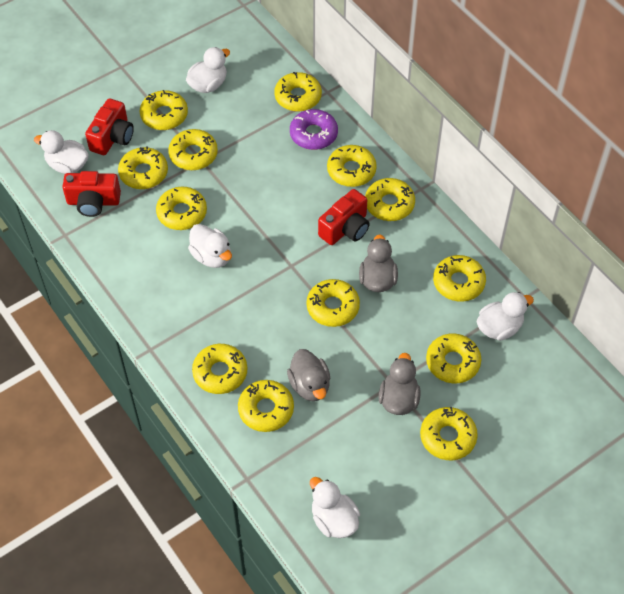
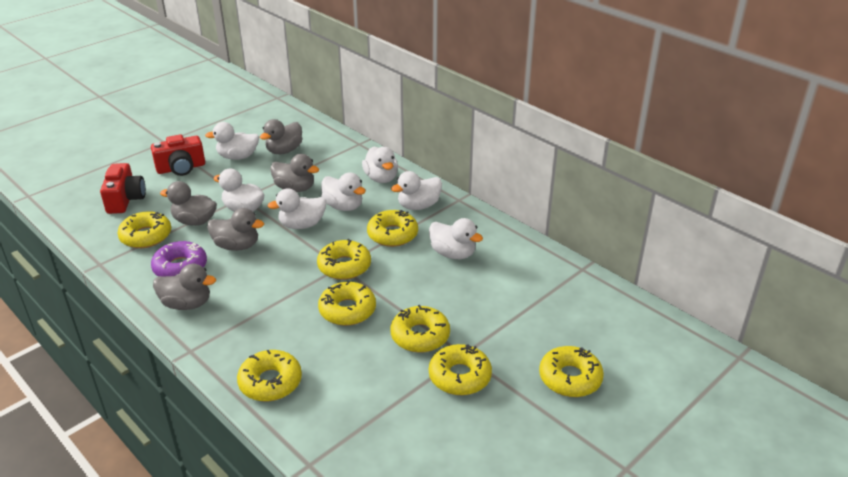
grey duck: 3 -> 5
red camera: 3 -> 2
white duck: 5 -> 7
yellow donut: 13 -> 8

